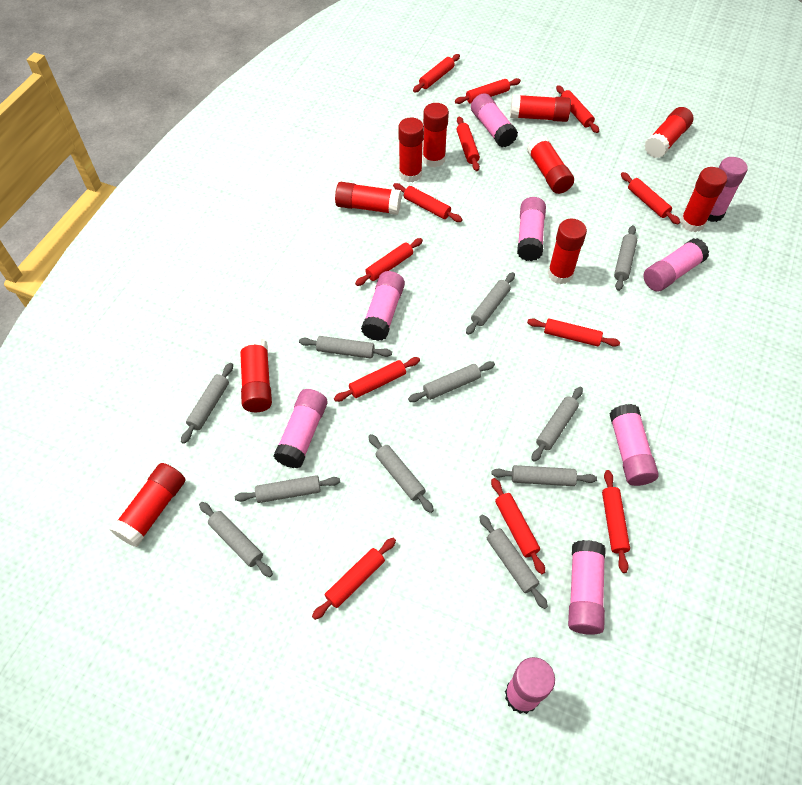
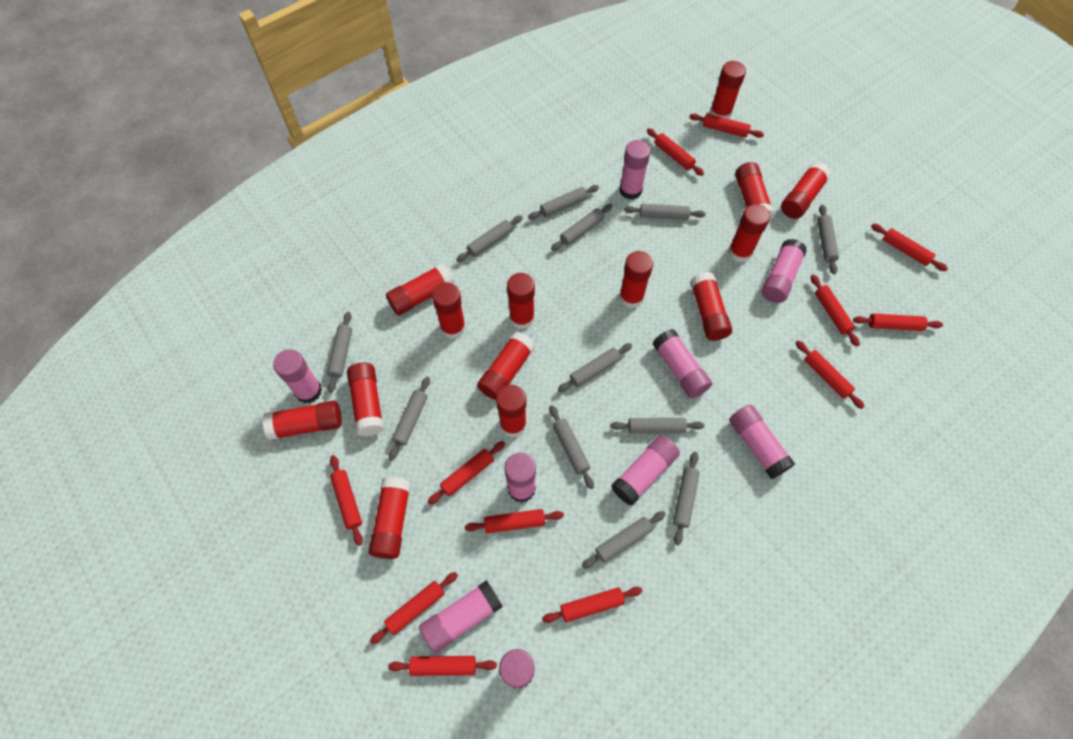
grey rolling pin: 11 -> 12
red glue stick: 10 -> 14

